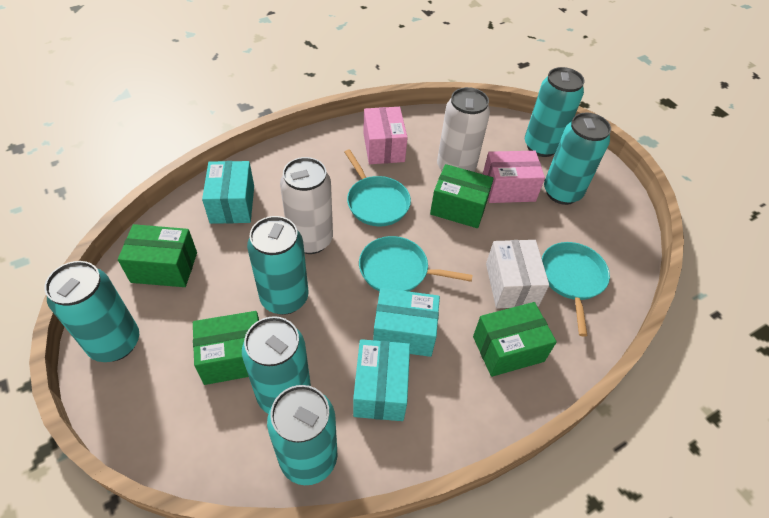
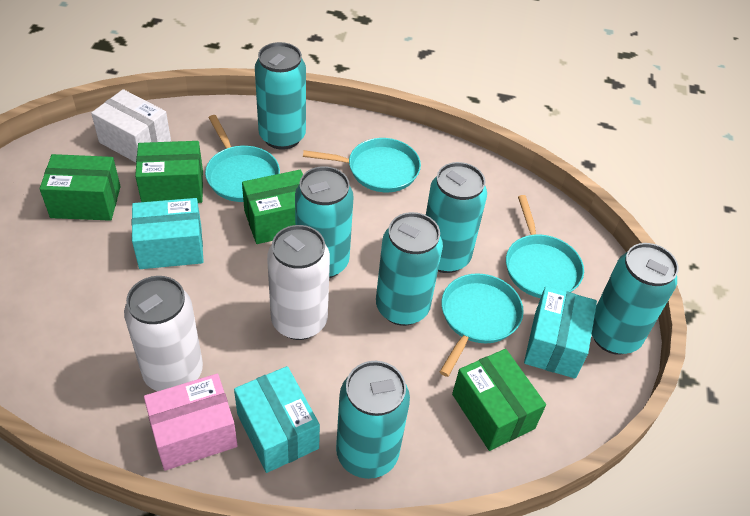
pink box: 2 -> 1
turquoise pan: 3 -> 4

